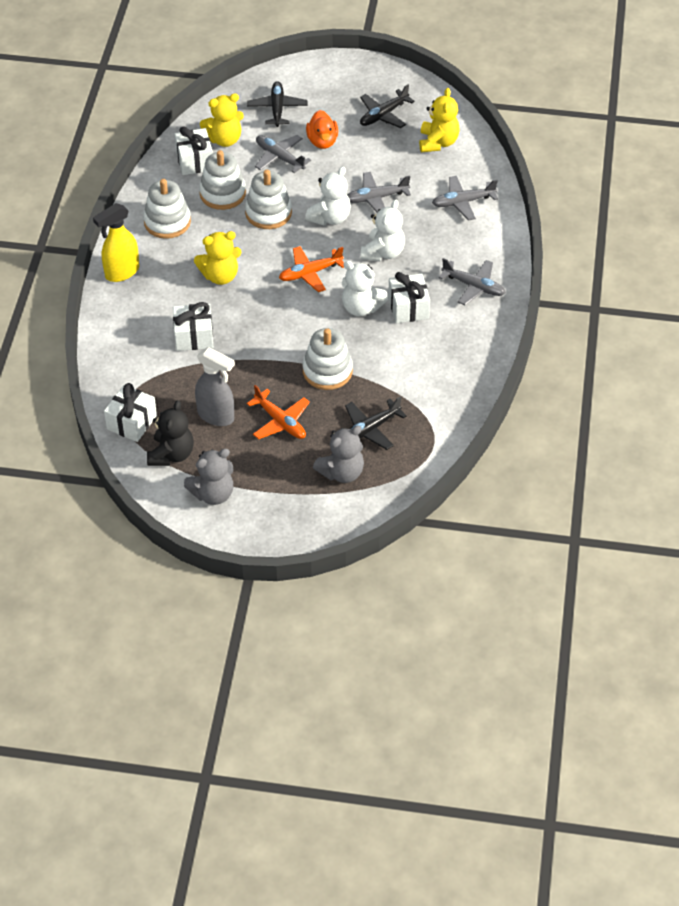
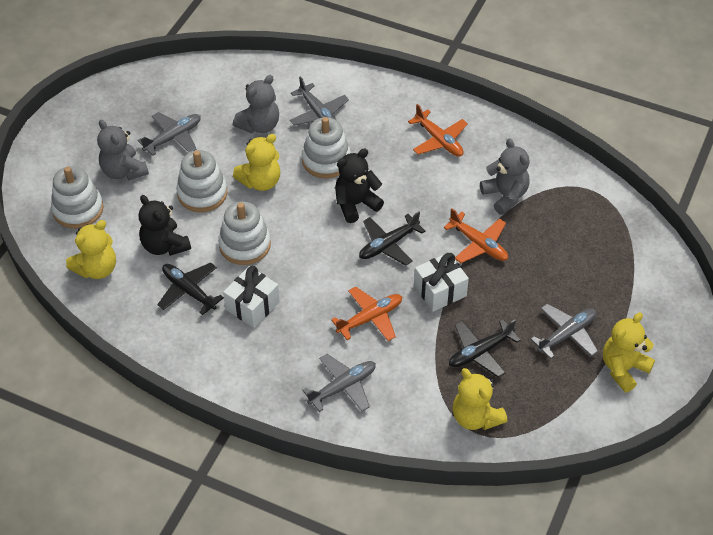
black teddy bear: 1 -> 2
grey spray bottle: 1 -> 0
grey teddy bear: 2 -> 3
orange duck: 1 -> 0
orange plane: 2 -> 3
white gift: 4 -> 2
white teddy bear: 3 -> 0
yellow spray bottle: 1 -> 0
yellow teddy bear: 3 -> 4

